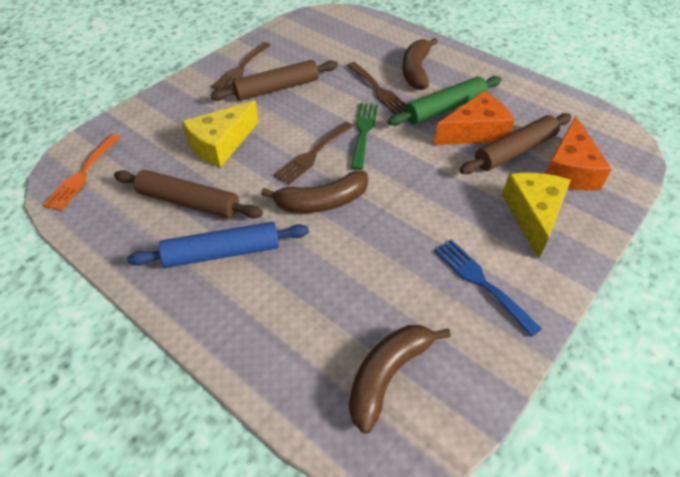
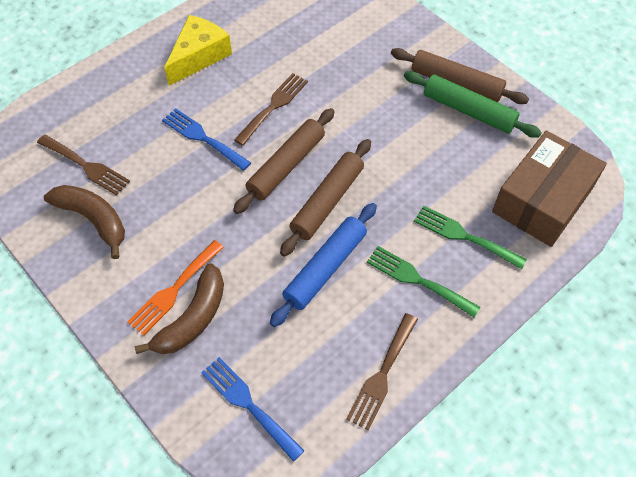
blue fork: 1 -> 2
brown banana: 3 -> 2
brown box: 0 -> 1
green fork: 1 -> 2
orange cheese: 2 -> 0
yellow cheese: 2 -> 1

